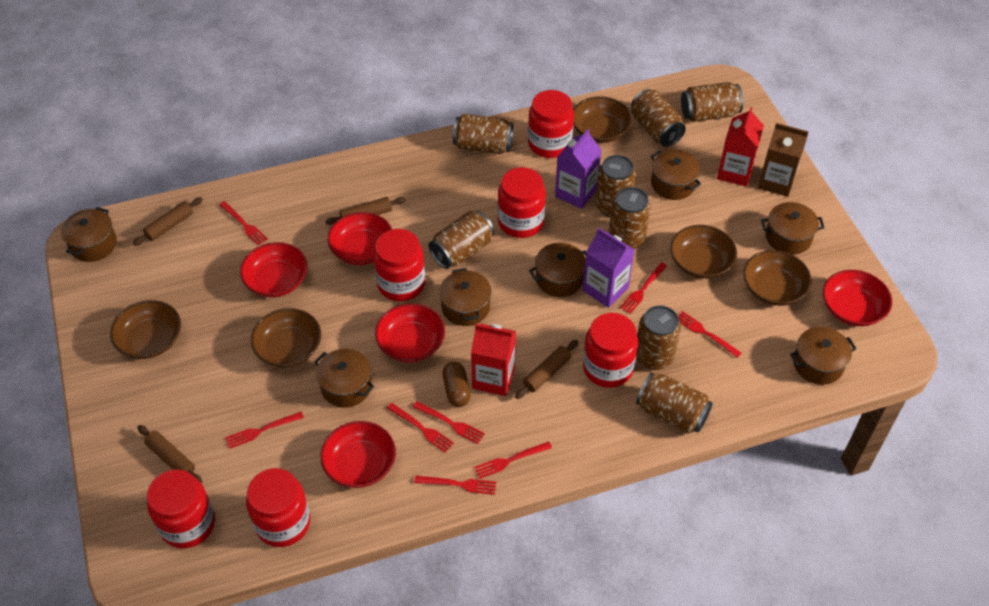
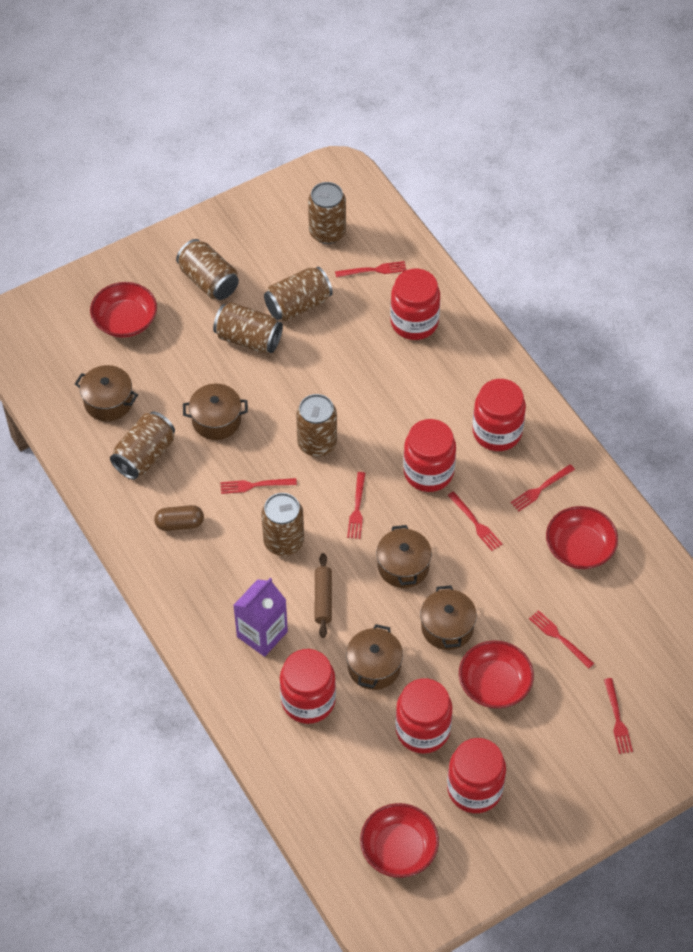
brown bowl: 5 -> 0
brown can: 8 -> 7
brown carton: 1 -> 0
brown pot: 7 -> 5
brown rolling pin: 4 -> 1
purple carton: 2 -> 1
red bowl: 5 -> 4
red carton: 2 -> 0
red fork: 8 -> 7

